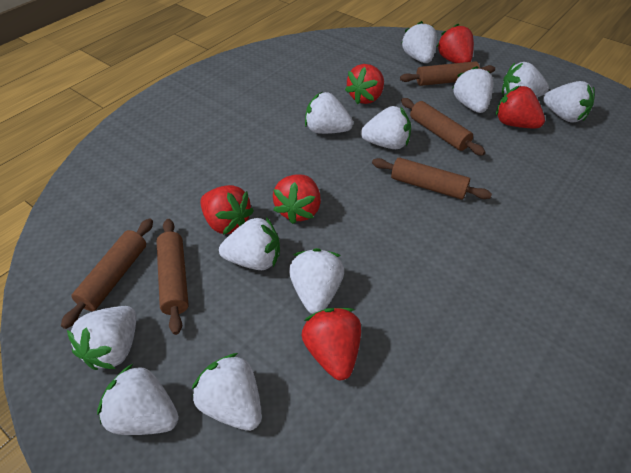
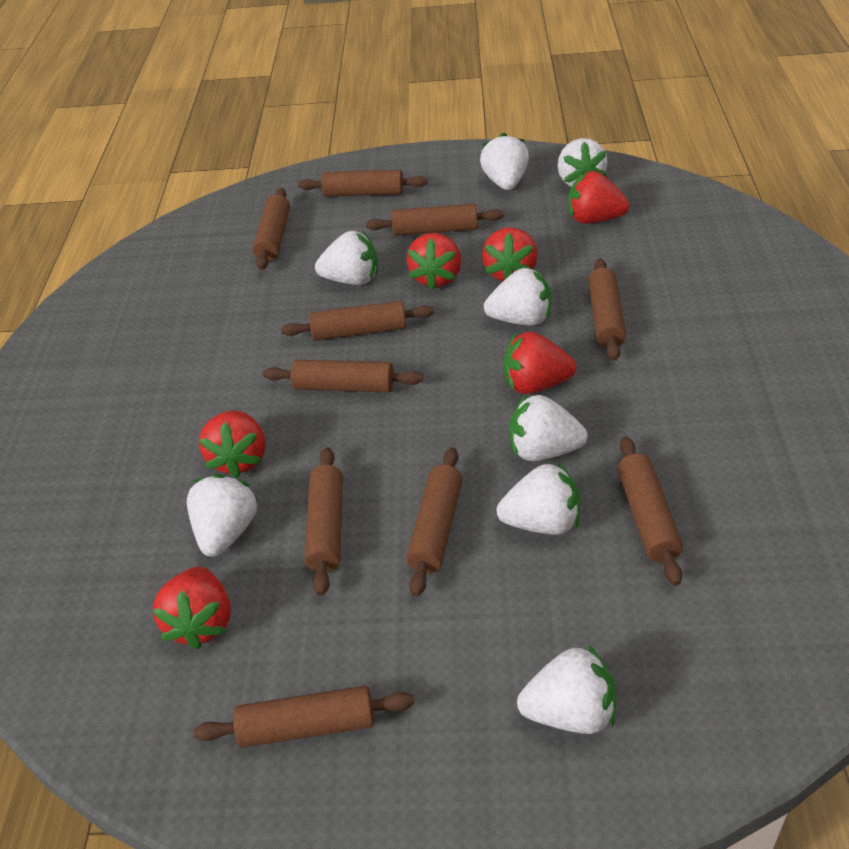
brown rolling pin: 5 -> 10
white strawberry: 11 -> 8

